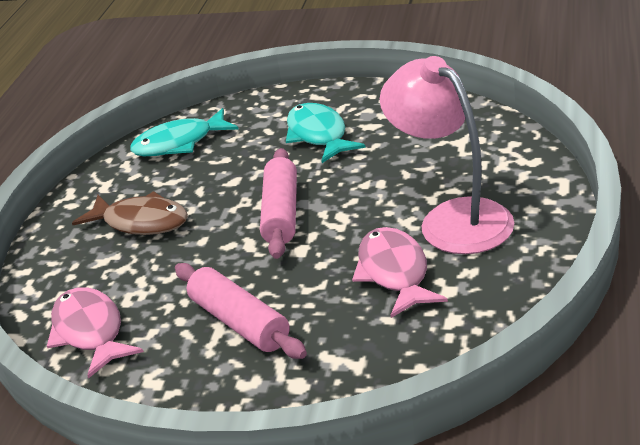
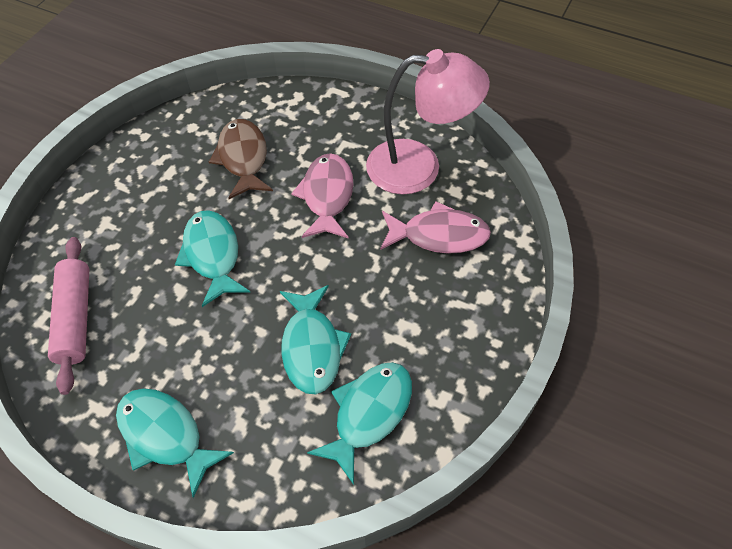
pink rolling pin: 2 -> 1
turquoise fish: 2 -> 4

